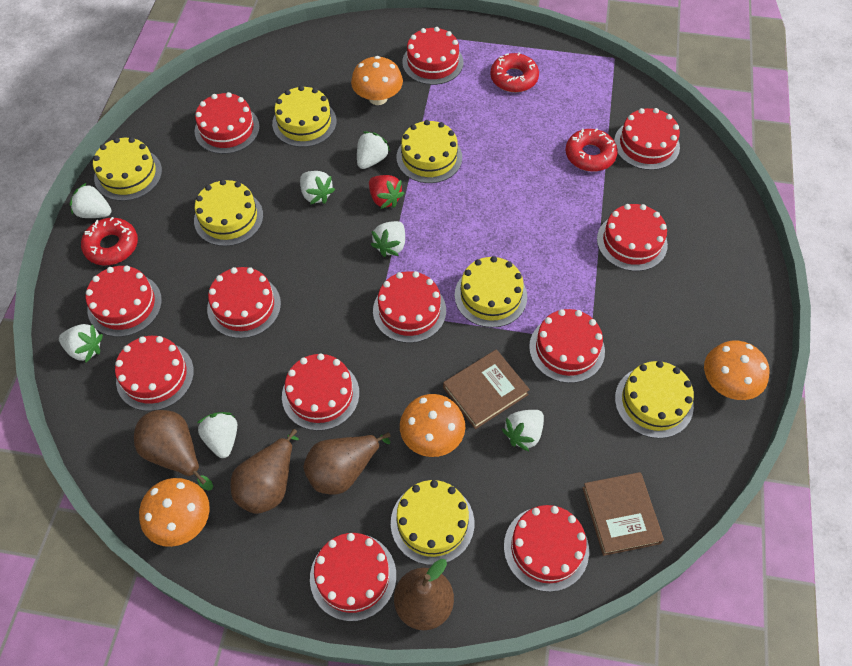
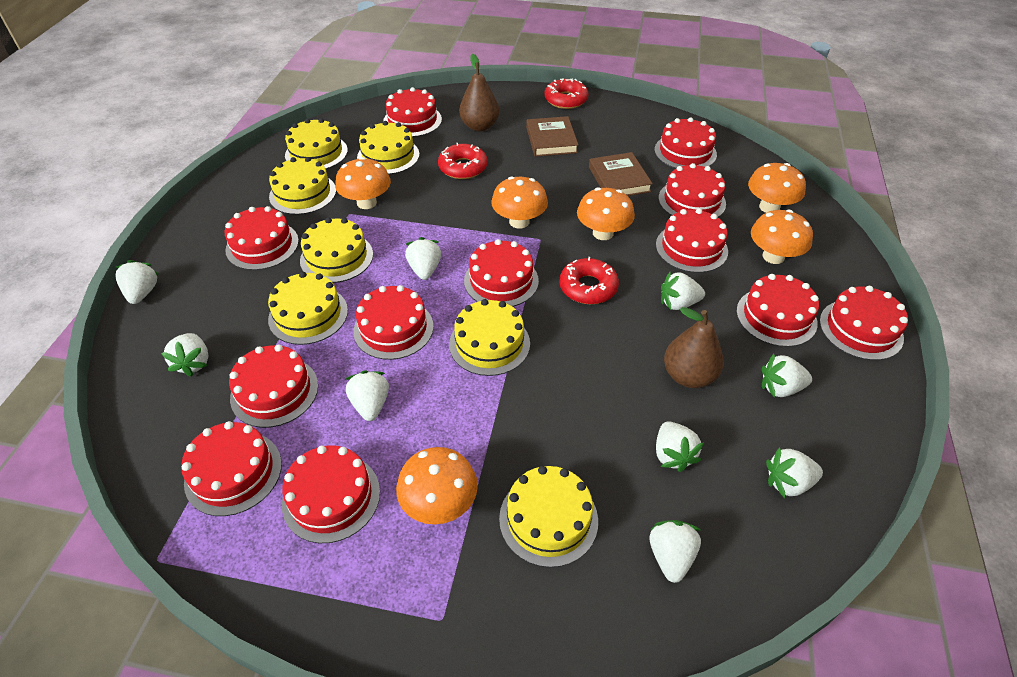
brown pear: 4 -> 2
orange mushroom: 4 -> 6
red strawberry: 1 -> 0
white strawberry: 7 -> 9

